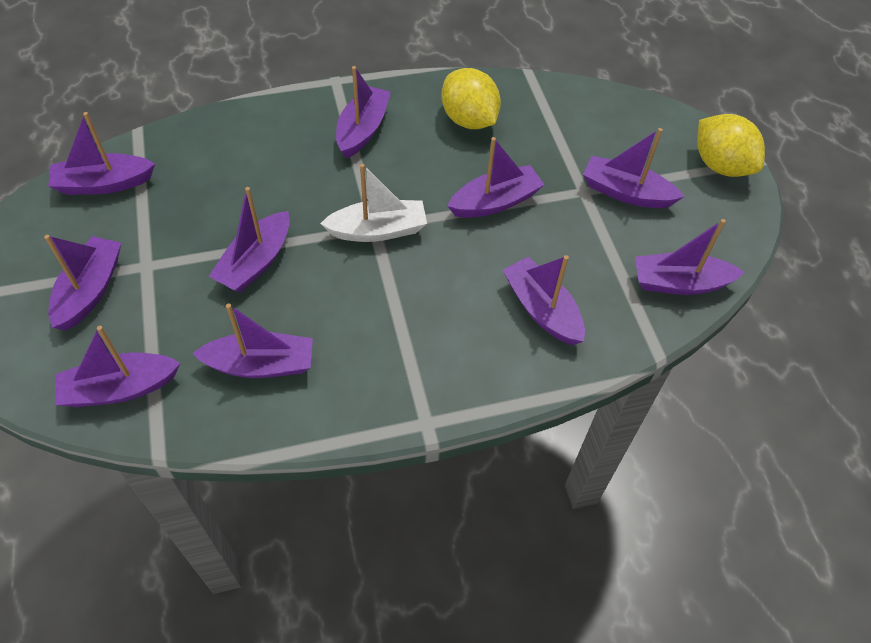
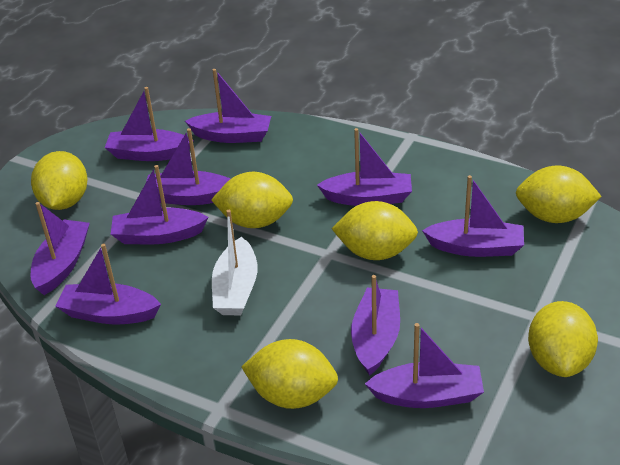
yellow lemon: 2 -> 6

